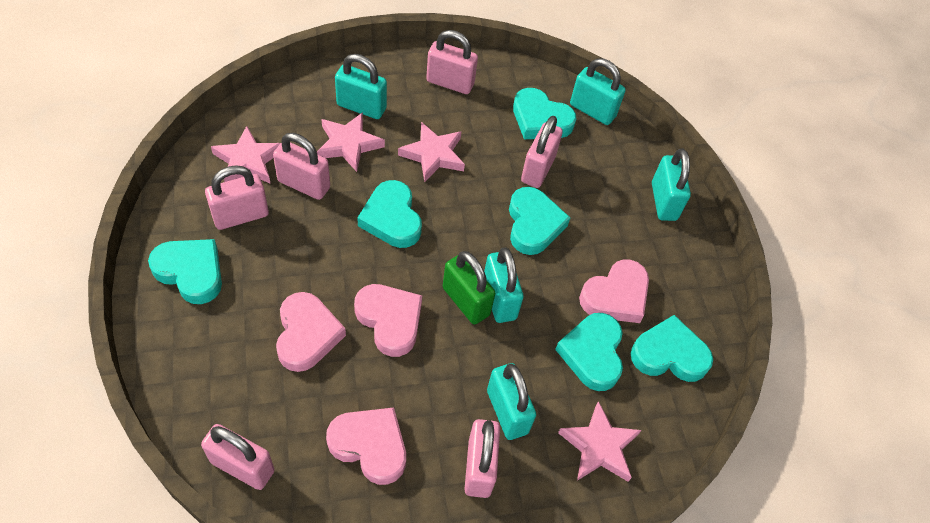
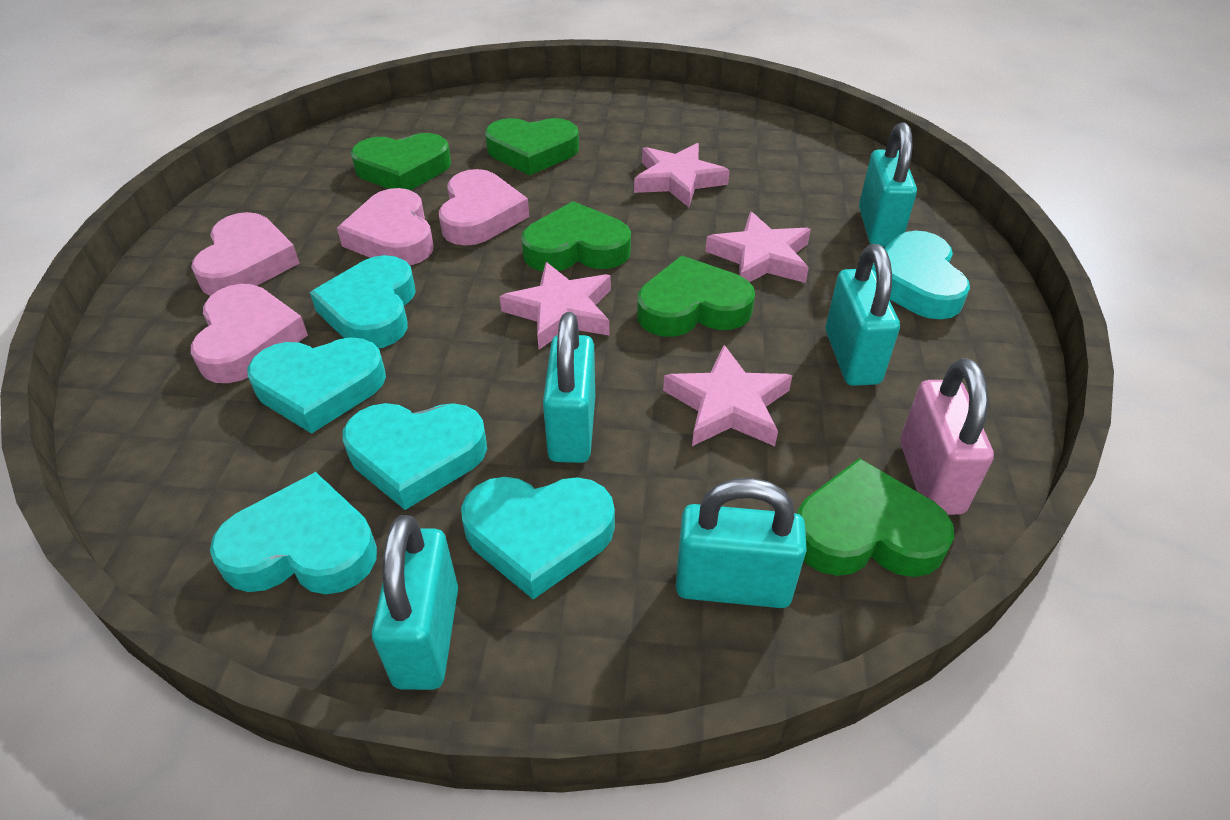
green heart: 0 -> 5
green padlock: 1 -> 0
pink padlock: 6 -> 1

